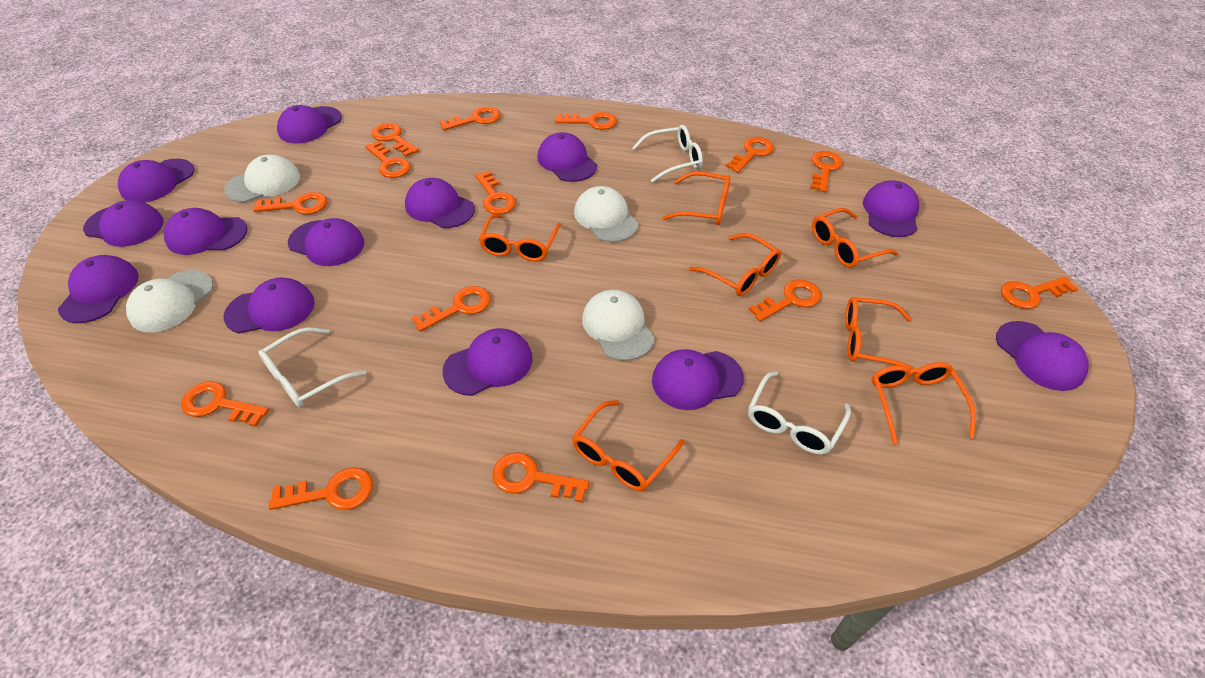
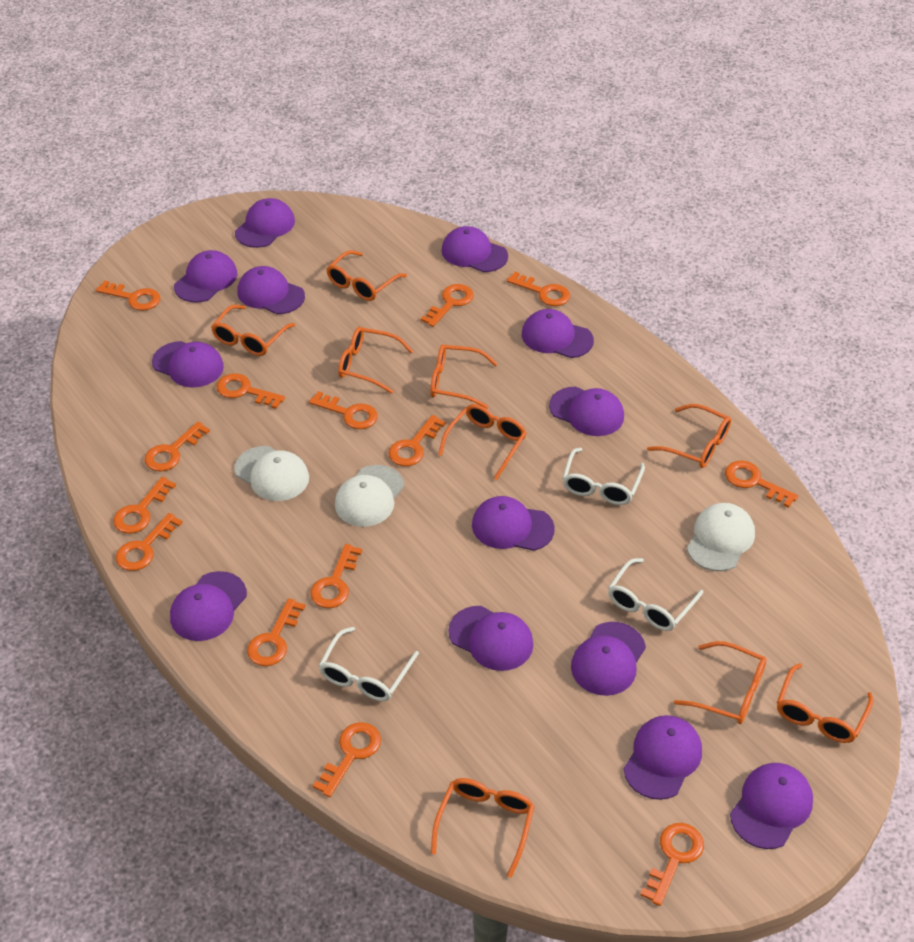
orange glasses: 7 -> 9
white cap: 4 -> 3

